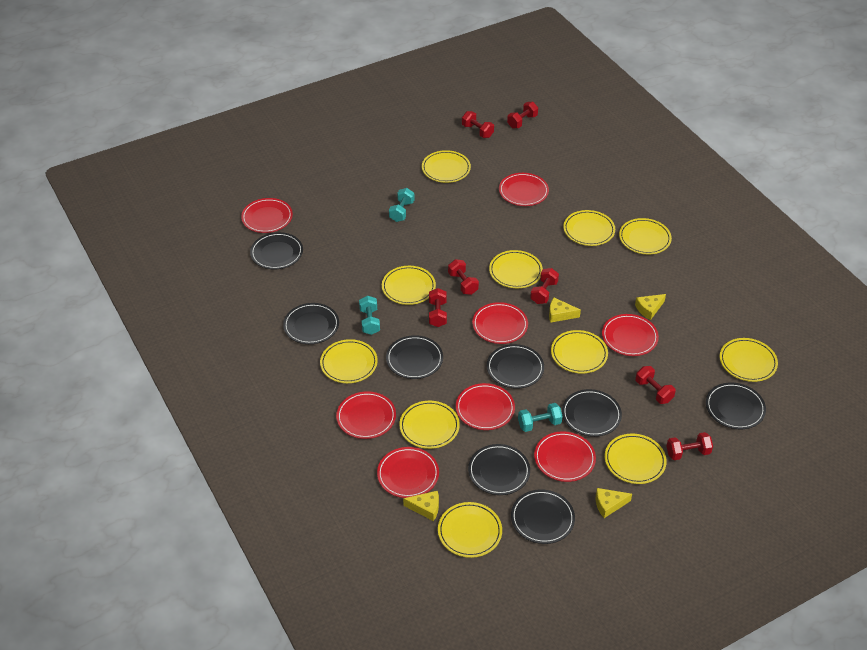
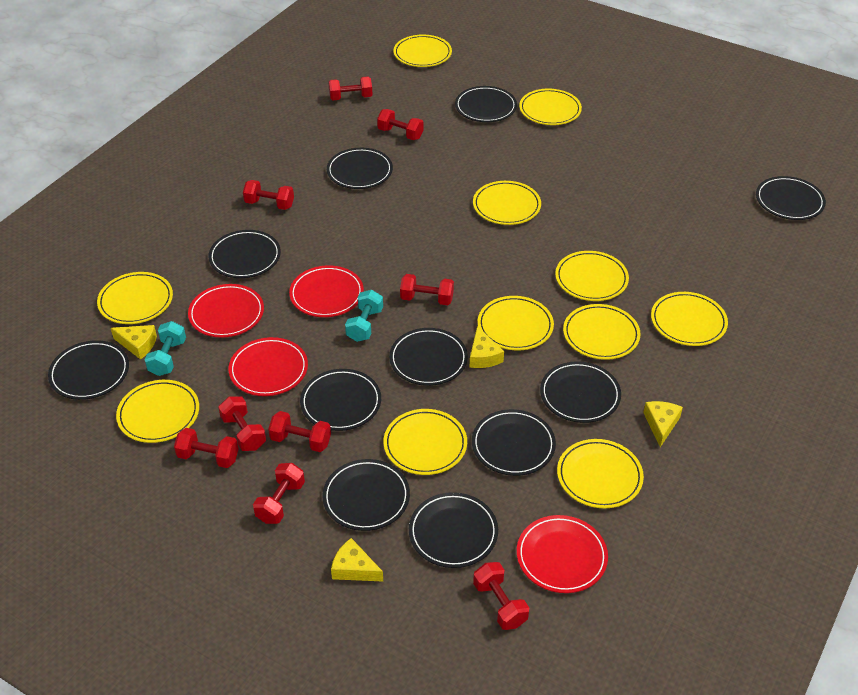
black plate: 8 -> 11
red dumbbell: 7 -> 9
red plate: 8 -> 4
turquoise dumbbell: 3 -> 2

